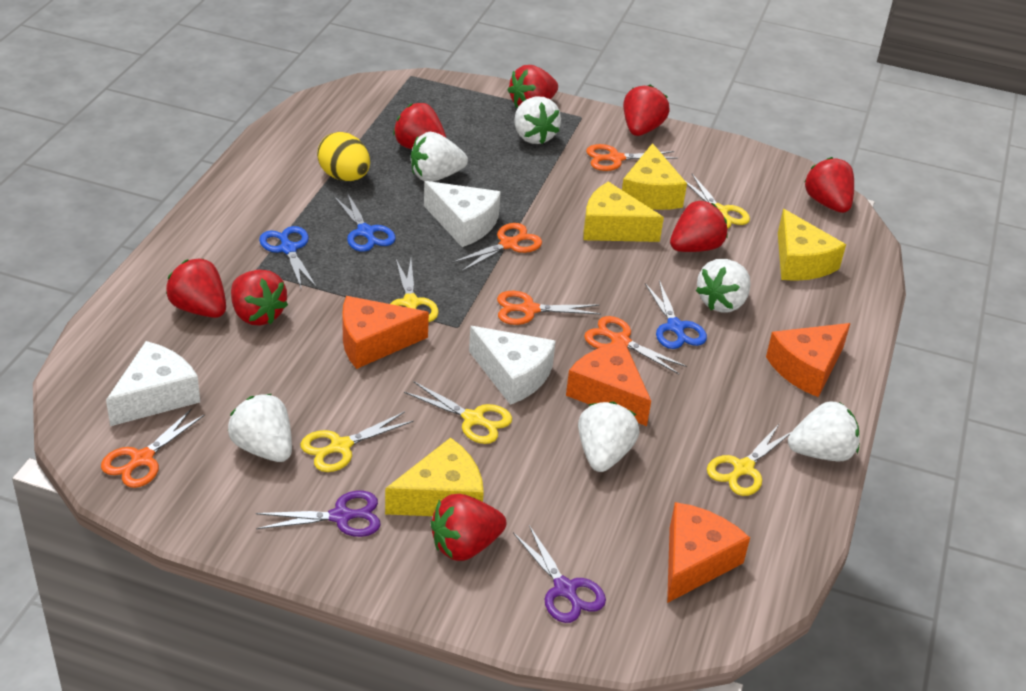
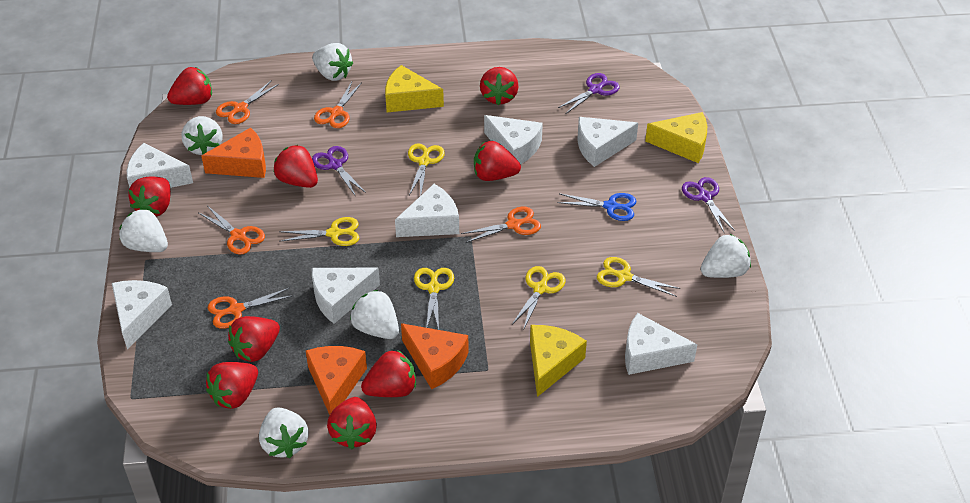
blue scissors: 3 -> 1
orange cheese: 4 -> 3
purple scissors: 2 -> 3
red strawberry: 8 -> 9
white cheese: 3 -> 7
yellow cheese: 4 -> 3
yellow egg: 1 -> 0

